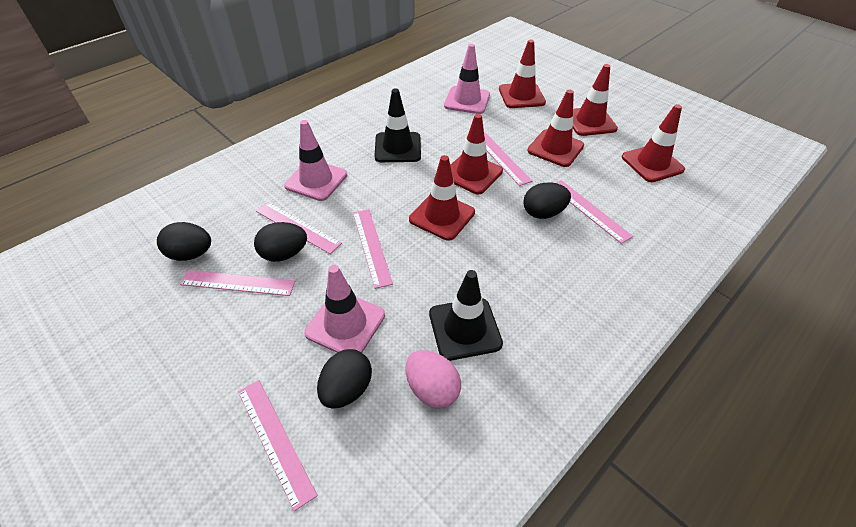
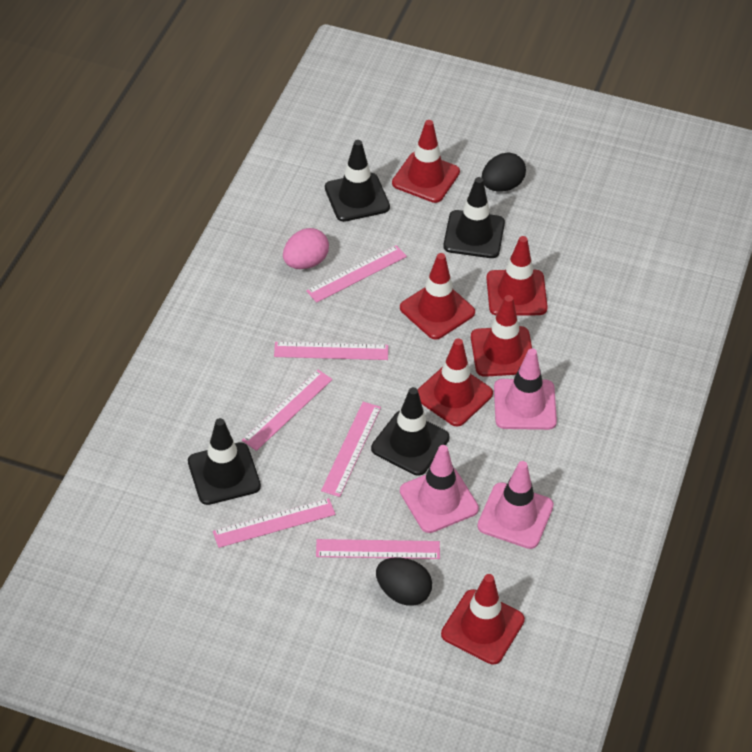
black egg: 4 -> 2
black traffic cone: 2 -> 4

